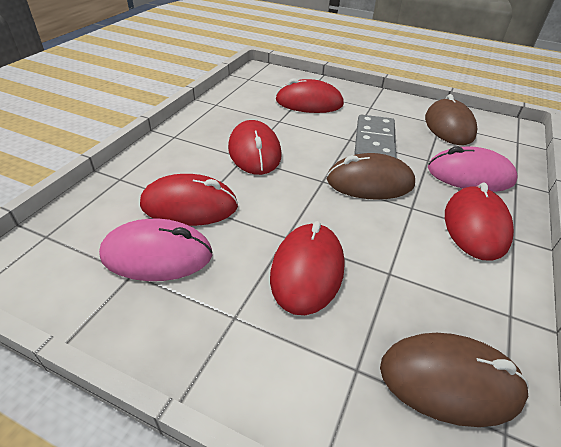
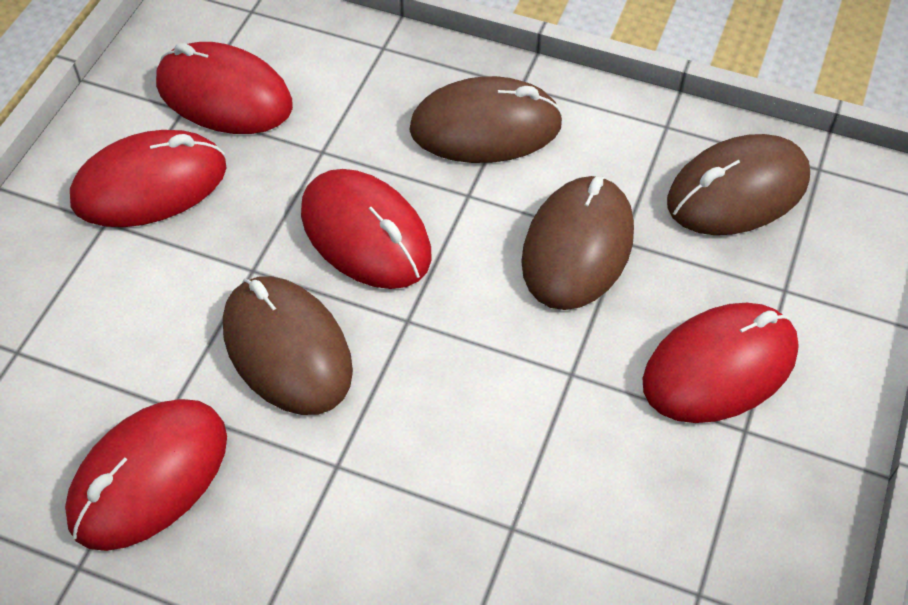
brown mouse: 3 -> 4
grey domino: 1 -> 0
pink mouse: 2 -> 0

